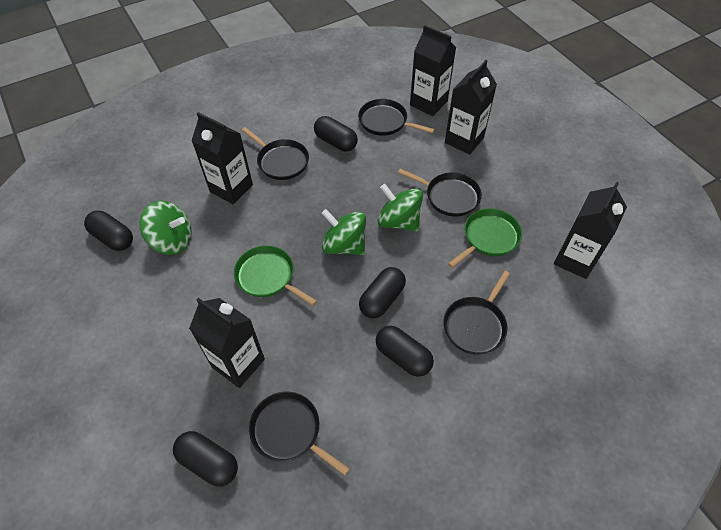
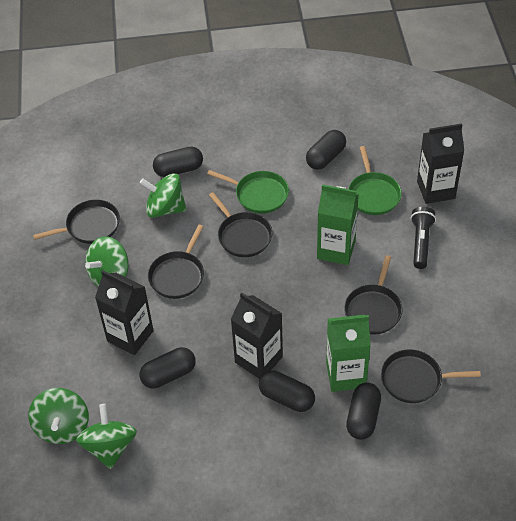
black carton: 5 -> 3
black flashlight: 0 -> 1
green carton: 0 -> 2
green spinning top: 3 -> 4

